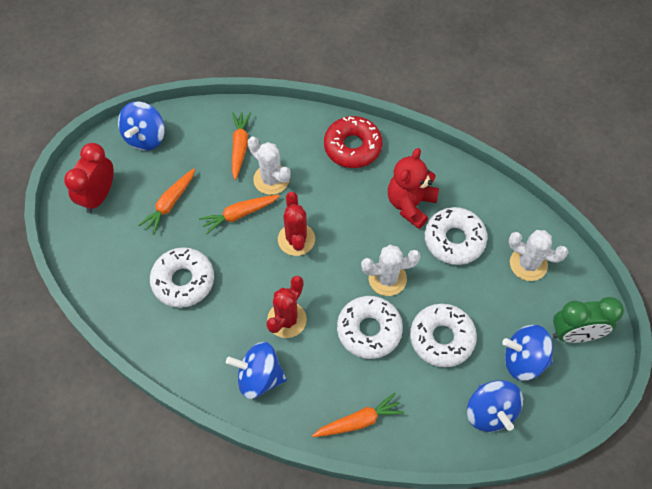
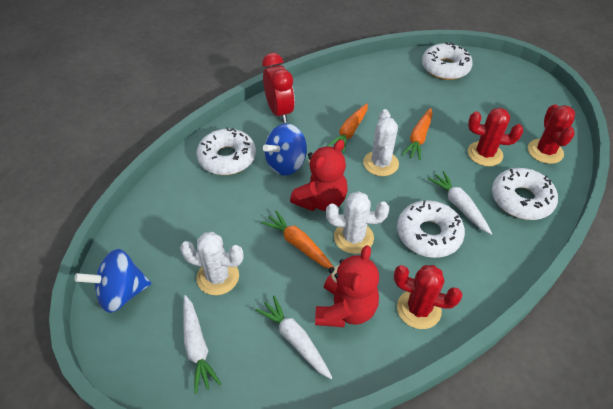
blue spinning top: 4 -> 2
green clock: 1 -> 0
orange carrot: 4 -> 3
red cactus: 2 -> 3
red donut: 1 -> 0
red teddy bear: 1 -> 2
white carrot: 0 -> 3

